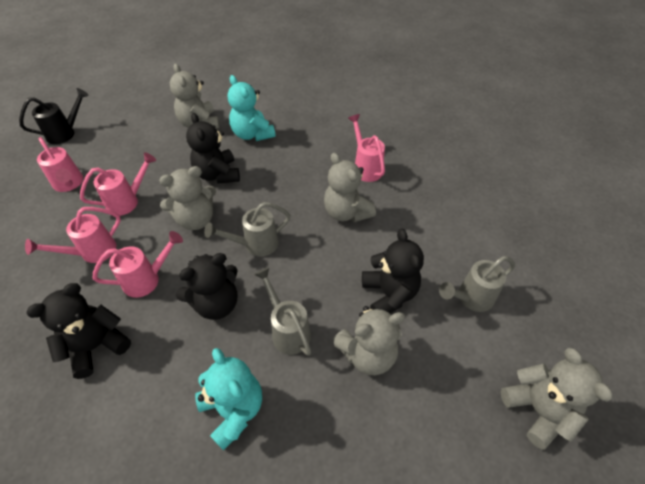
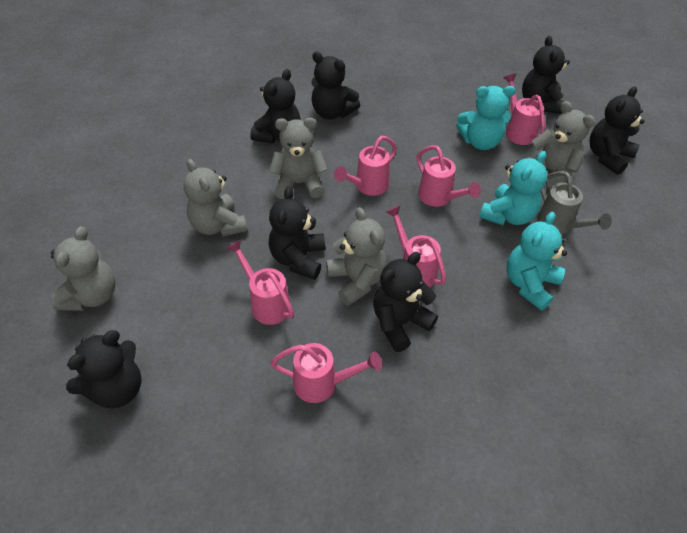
black teddy bear: 4 -> 7
black watering can: 1 -> 0
grey watering can: 3 -> 1
pink watering can: 5 -> 6
turquoise teddy bear: 2 -> 3

